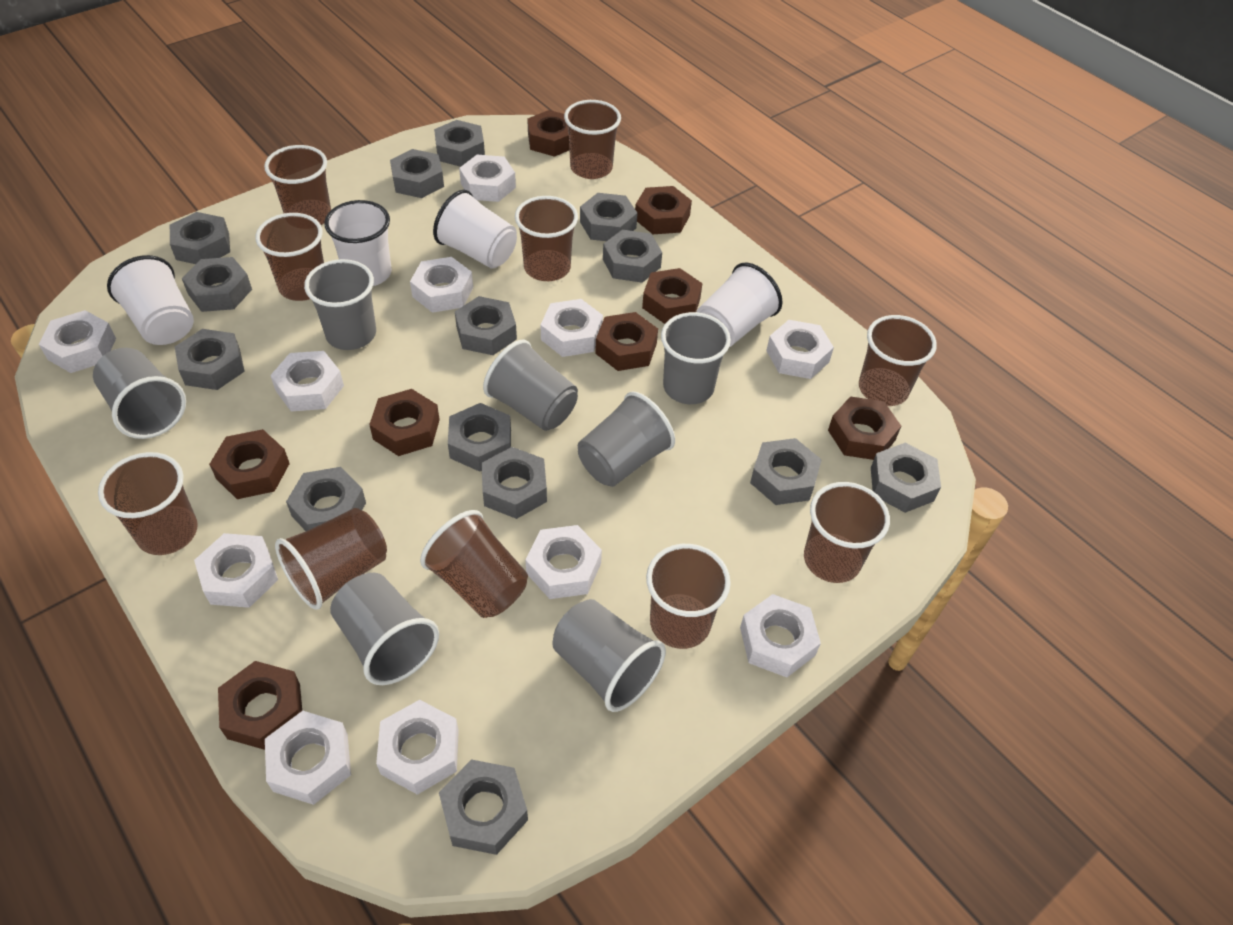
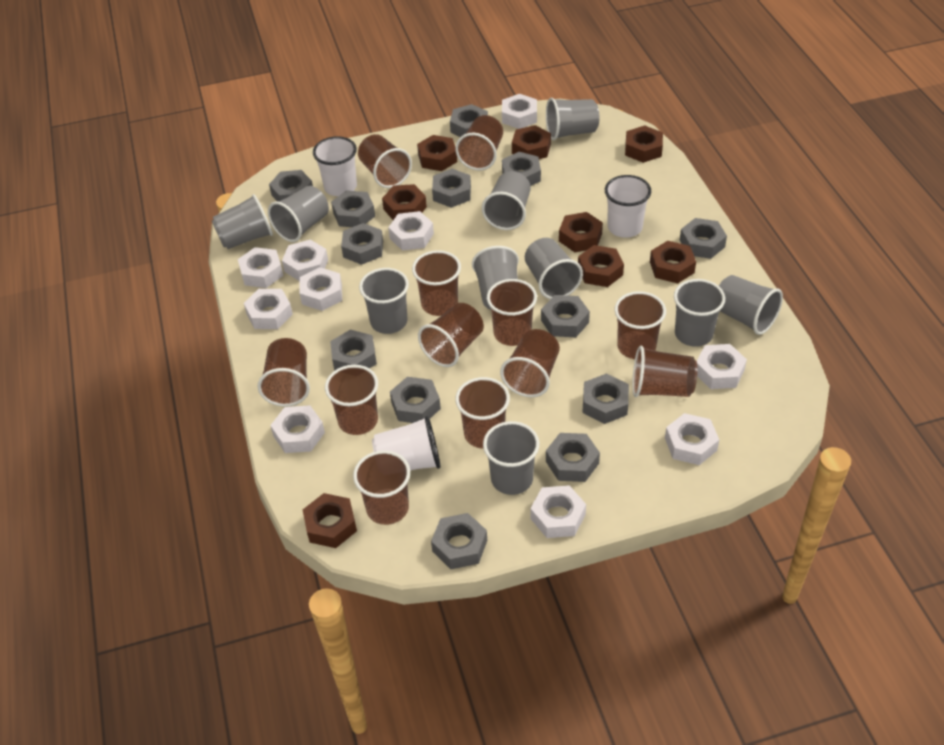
brown cup: 10 -> 12
grey cup: 7 -> 10
grey nut: 14 -> 13
white cup: 4 -> 3
white nut: 11 -> 10

